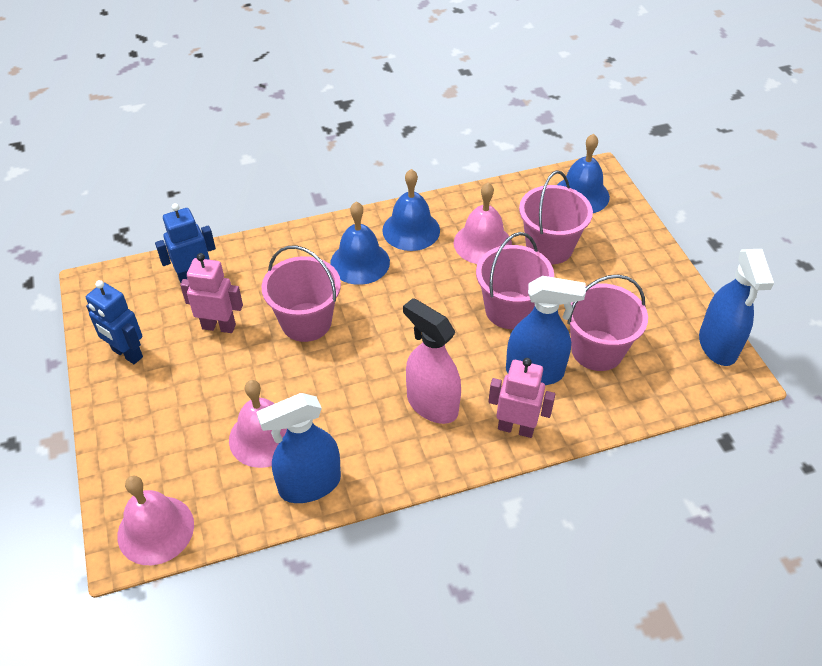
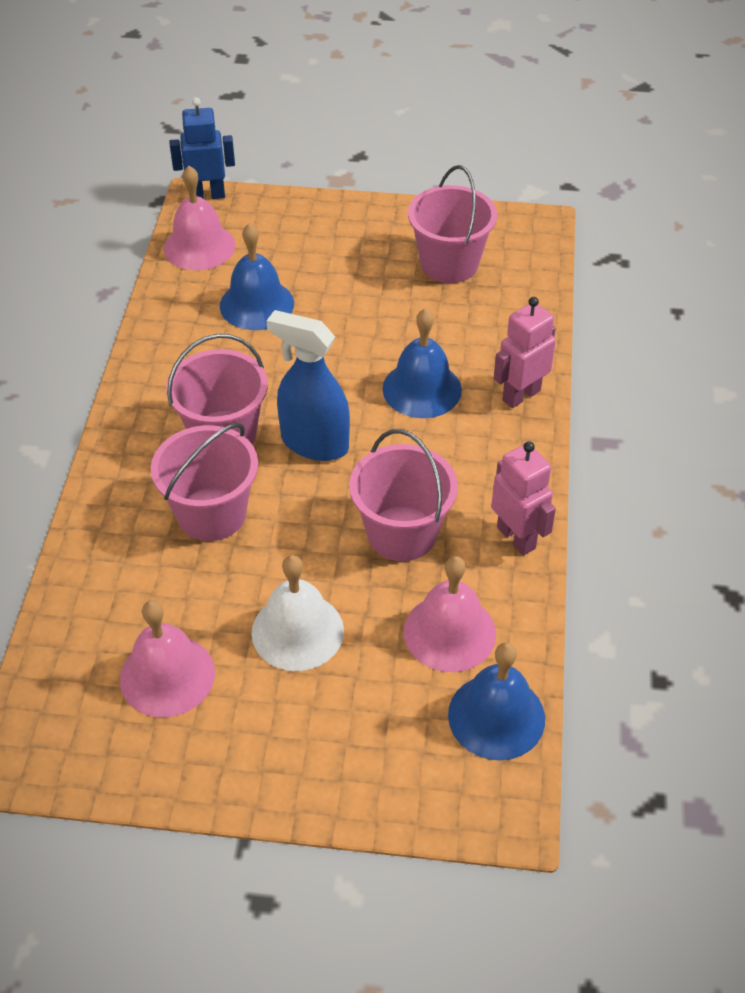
blue robot: 2 -> 1
blue spray bottle: 3 -> 1
pink spray bottle: 1 -> 0
white bell: 0 -> 1

